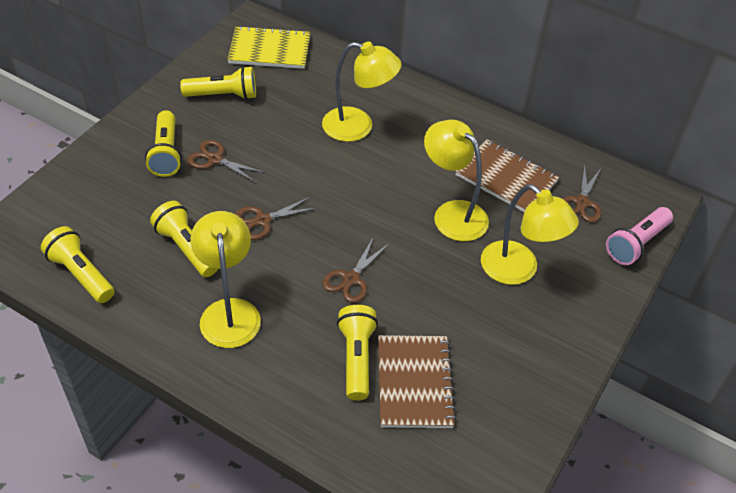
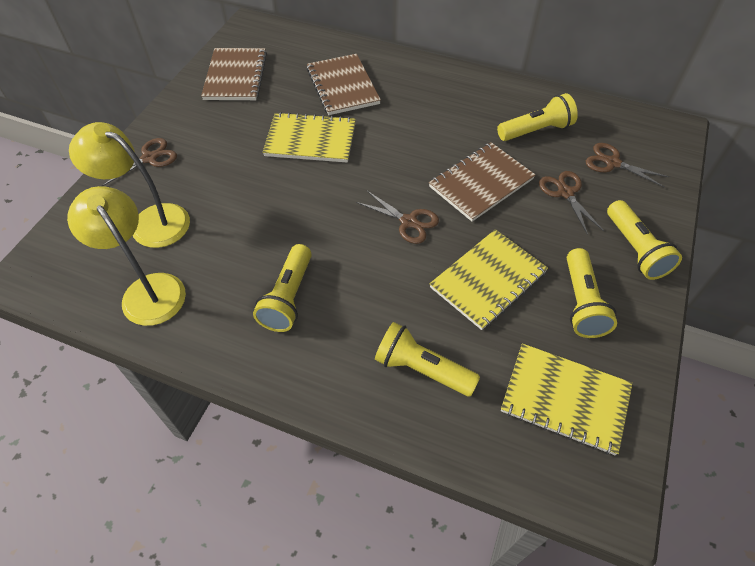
brown notebook: 2 -> 3
pink flashlight: 1 -> 0
yellow lamp: 4 -> 2
yellow notebook: 1 -> 3

